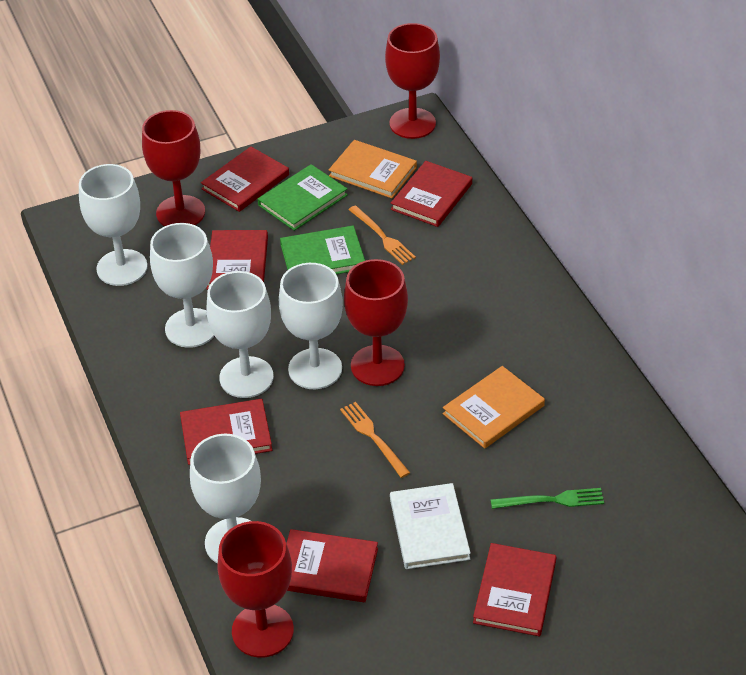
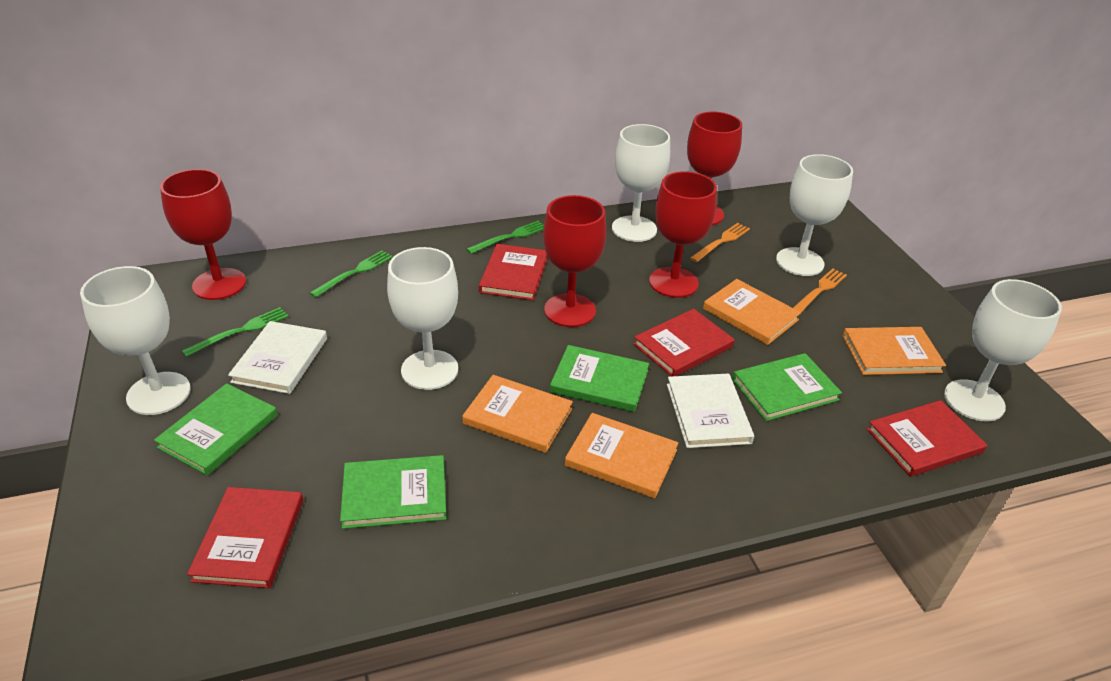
green book: 2 -> 4
green fork: 1 -> 3
orange book: 2 -> 4
red book: 6 -> 4
white book: 1 -> 2

